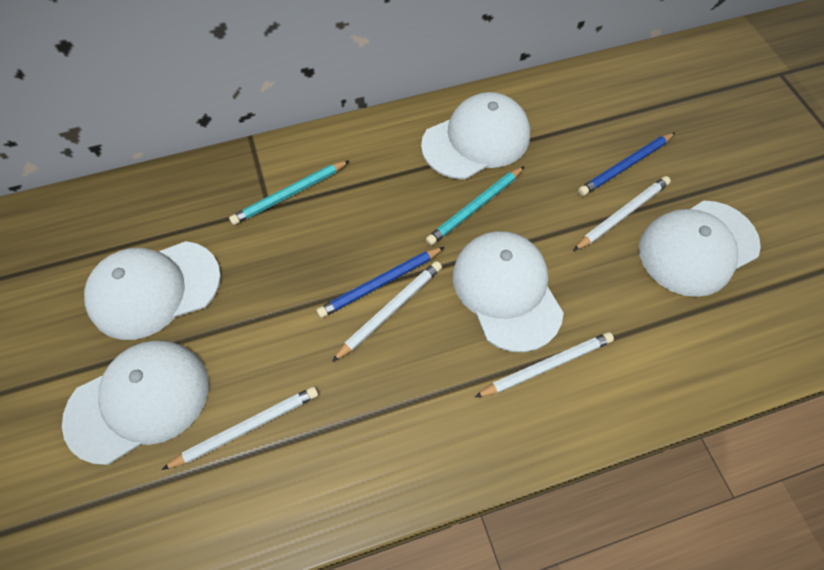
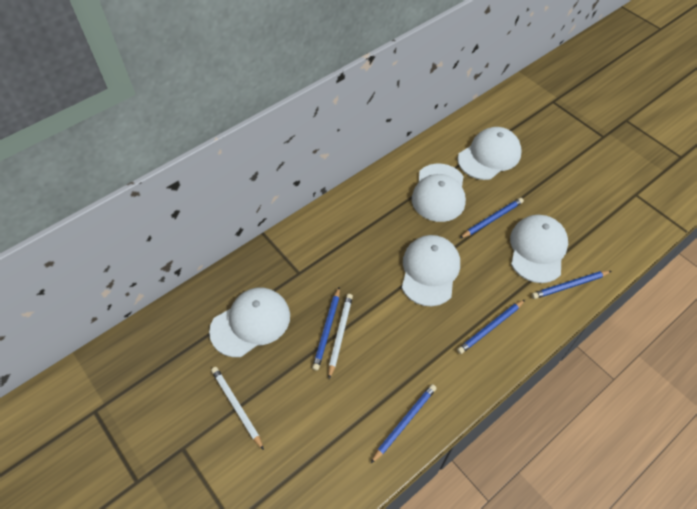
blue pencil: 2 -> 5
turquoise pencil: 2 -> 0
white pencil: 4 -> 2

